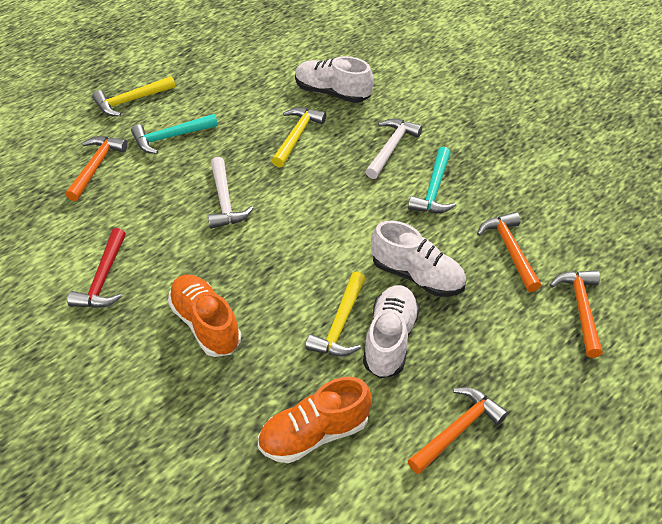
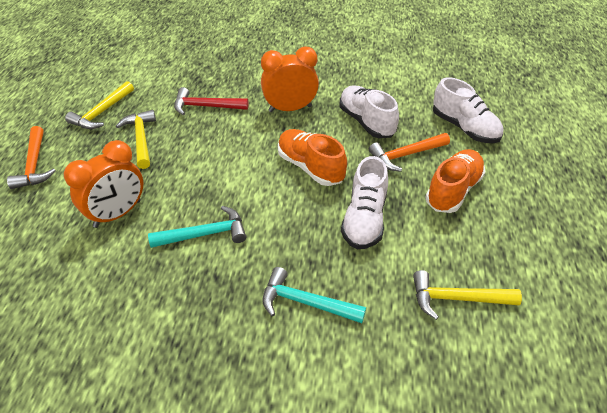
orange clock: 0 -> 2
orange hammer: 4 -> 2
white hammer: 2 -> 0

